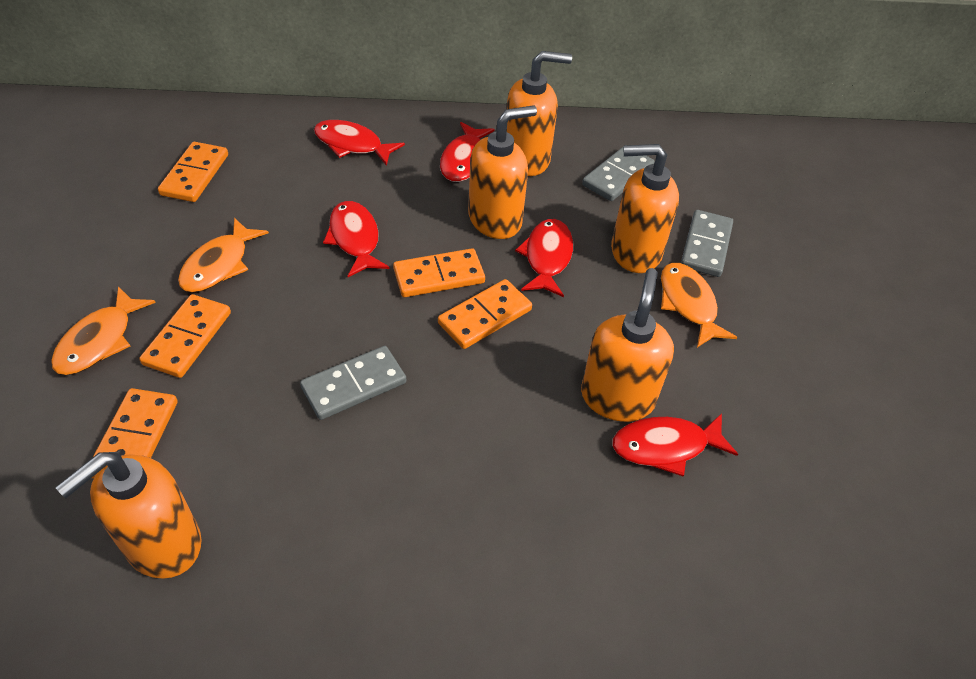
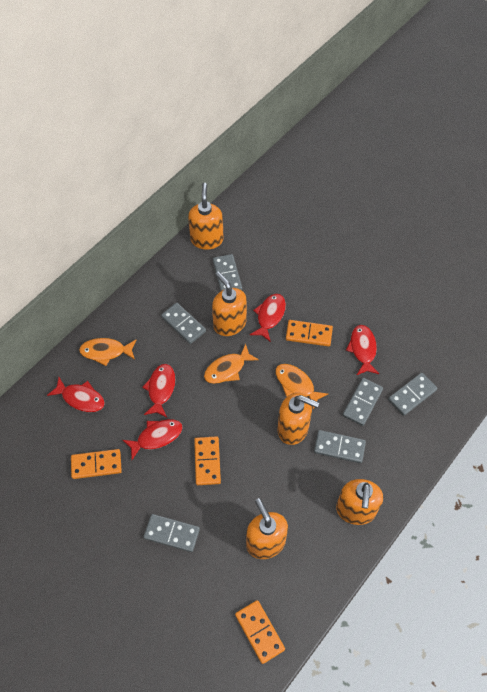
grey domino: 3 -> 6
orange domino: 5 -> 4

